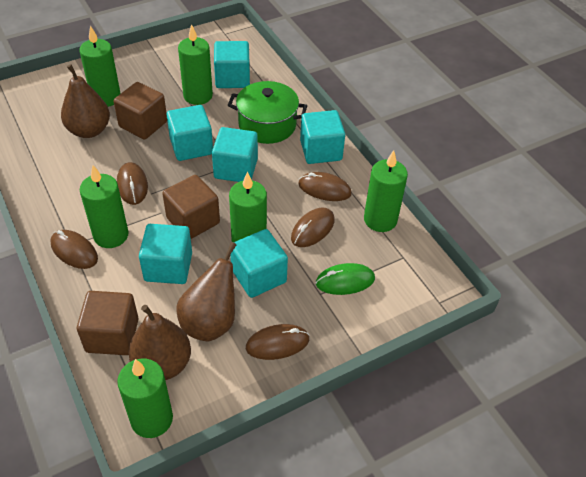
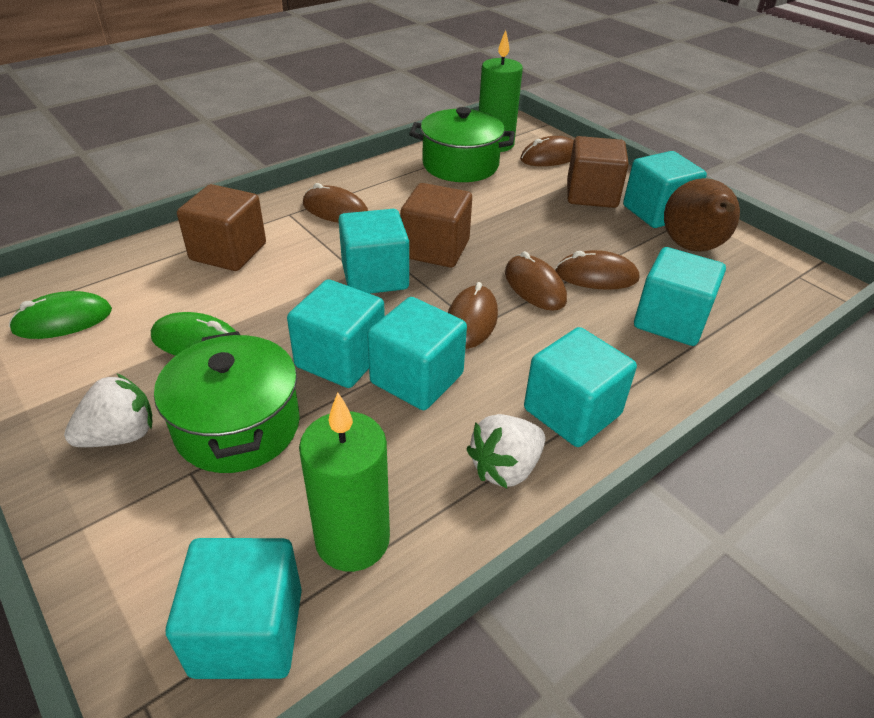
brown pear: 3 -> 1
green candle: 6 -> 2
green mouse: 1 -> 2
green pot: 1 -> 2
turquoise cube: 6 -> 7
white strawberry: 0 -> 2

